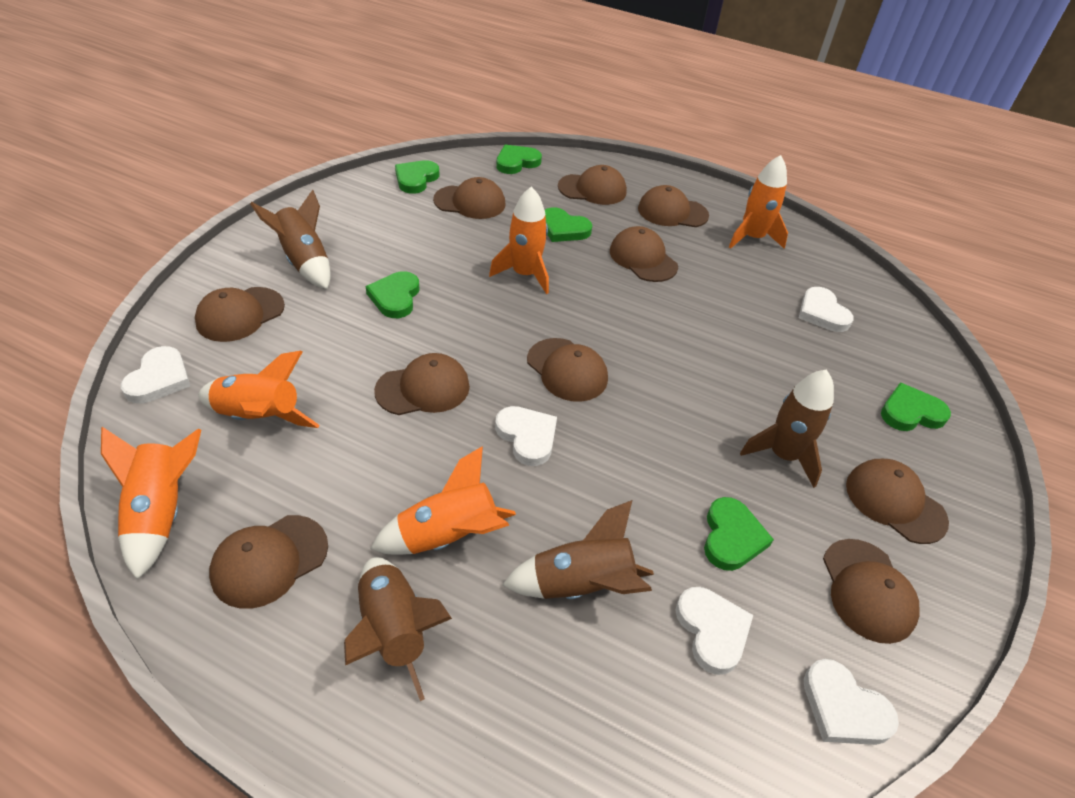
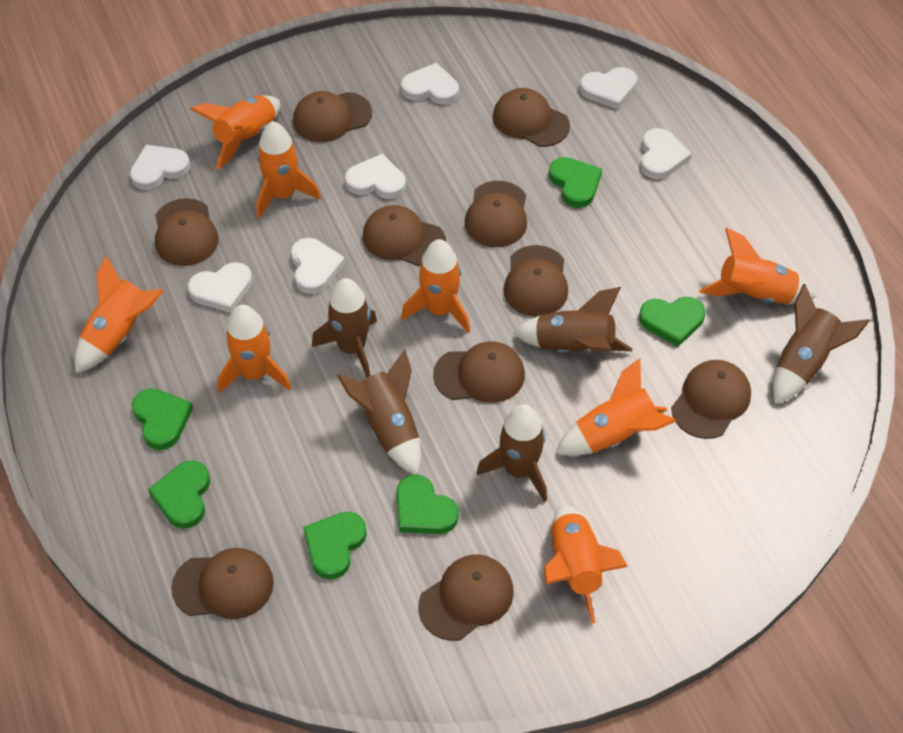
brown rocket: 4 -> 5
orange rocket: 5 -> 8
white heart: 5 -> 7

